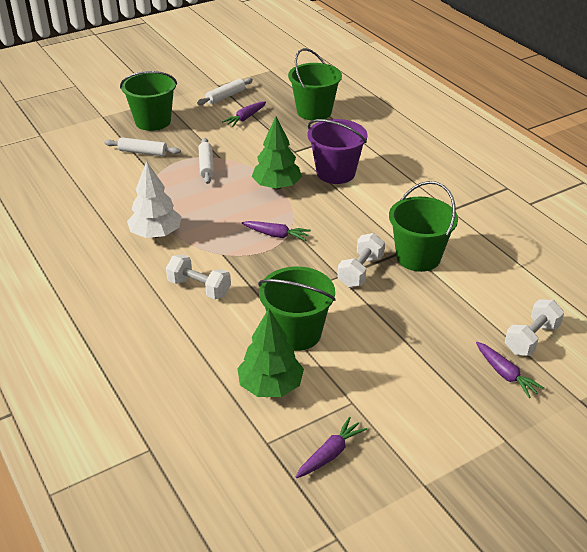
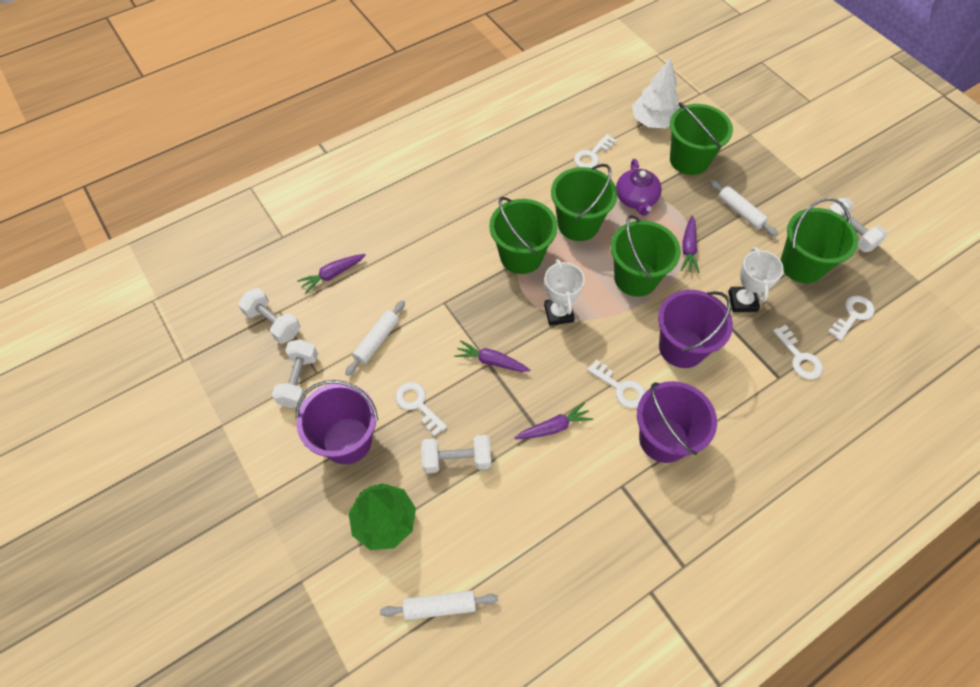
green bucket: 4 -> 5
green tree: 2 -> 1
purple bucket: 1 -> 3
purple teapot: 0 -> 1
white dumbbell: 3 -> 4
white key: 0 -> 5
white trophy: 0 -> 2

